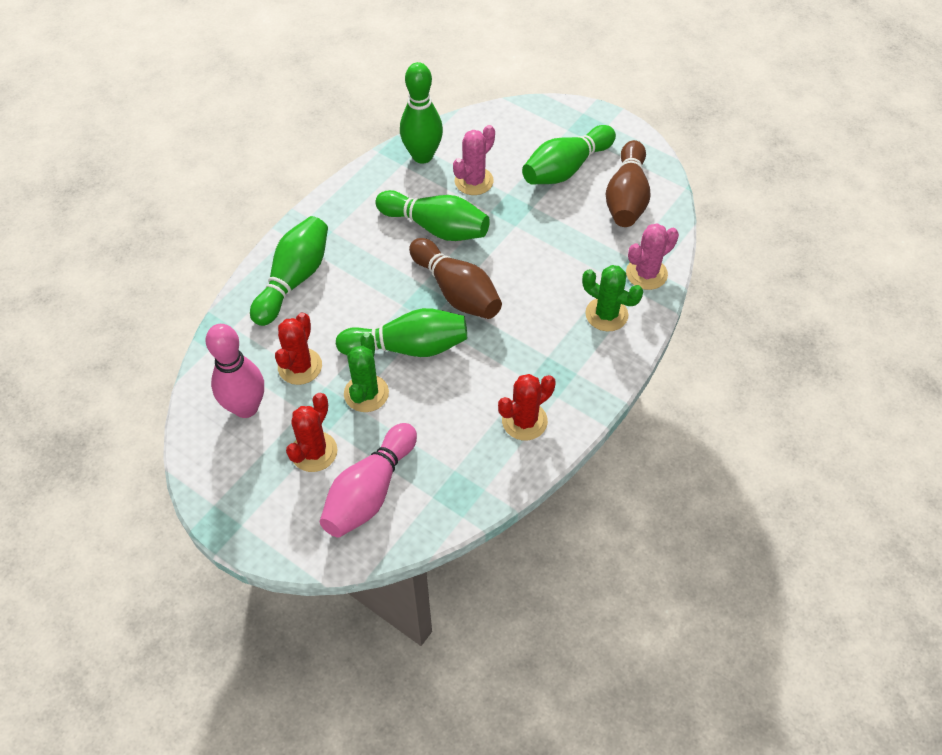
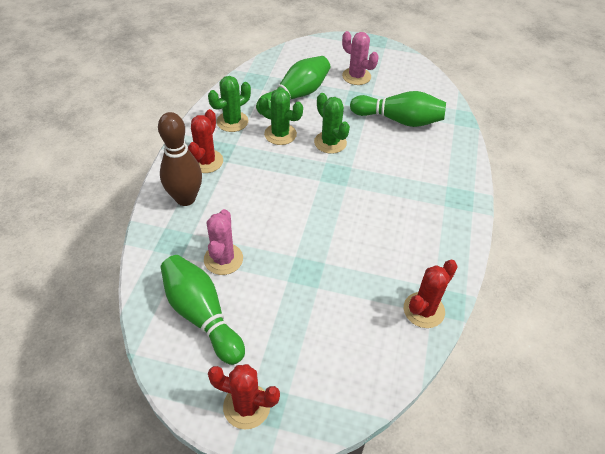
brown bowling pin: 2 -> 1
green bowling pin: 5 -> 3
green cactus: 2 -> 3
pink bowling pin: 2 -> 0

